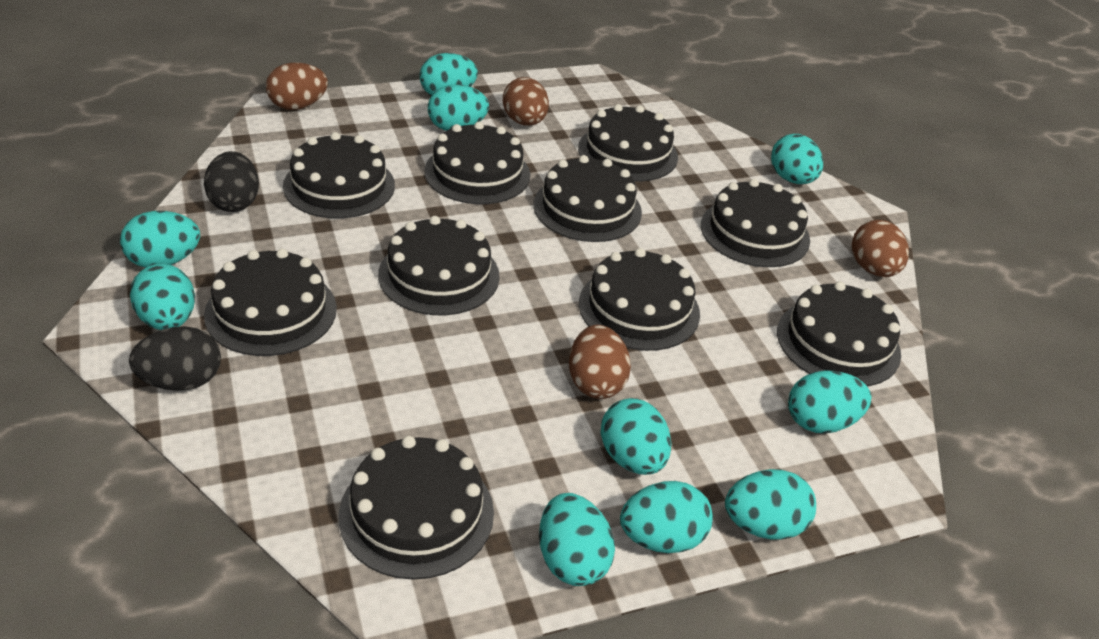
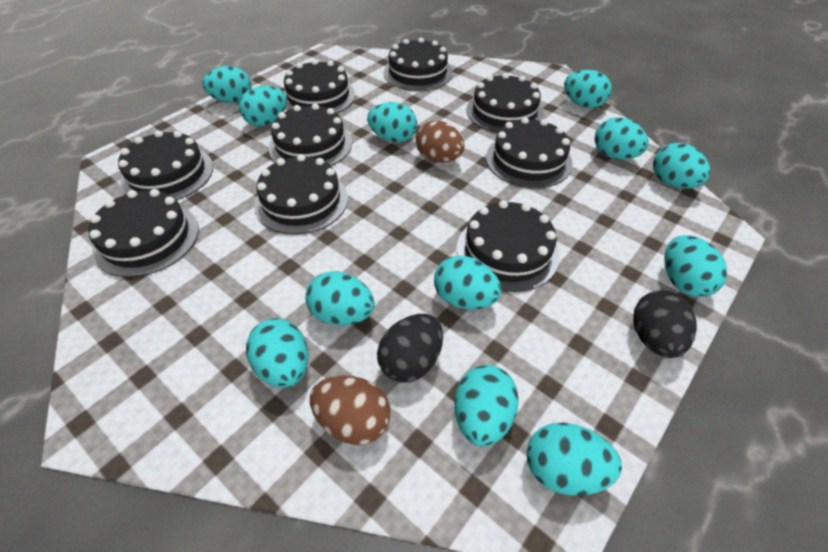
black cake: 10 -> 9
brown egg: 4 -> 2
turquoise egg: 10 -> 12

